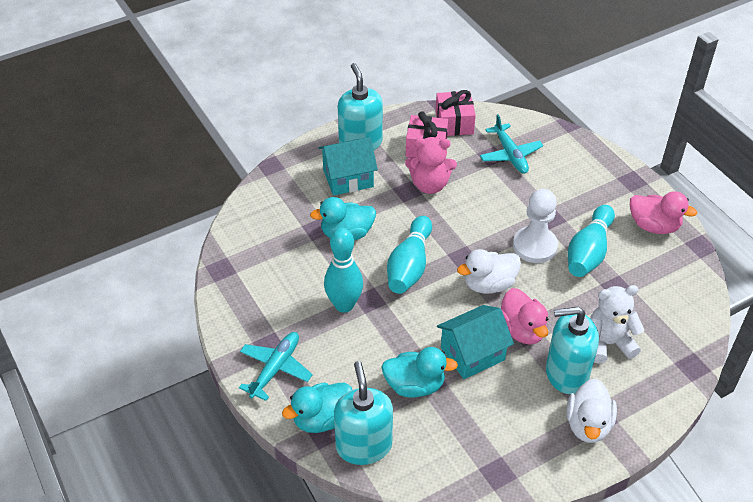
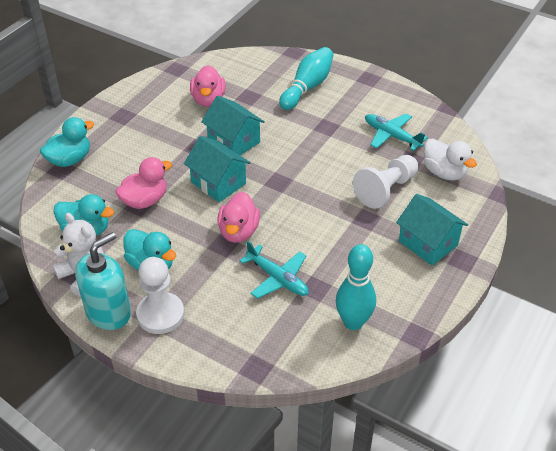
pink duck: 2 -> 3
pink gift: 2 -> 0
pink teddy bear: 1 -> 0
turquoise bowling pin: 3 -> 2
turquoise house: 2 -> 3
turquoise soap dispenser: 3 -> 1
white duck: 2 -> 1
white pawn: 1 -> 2

